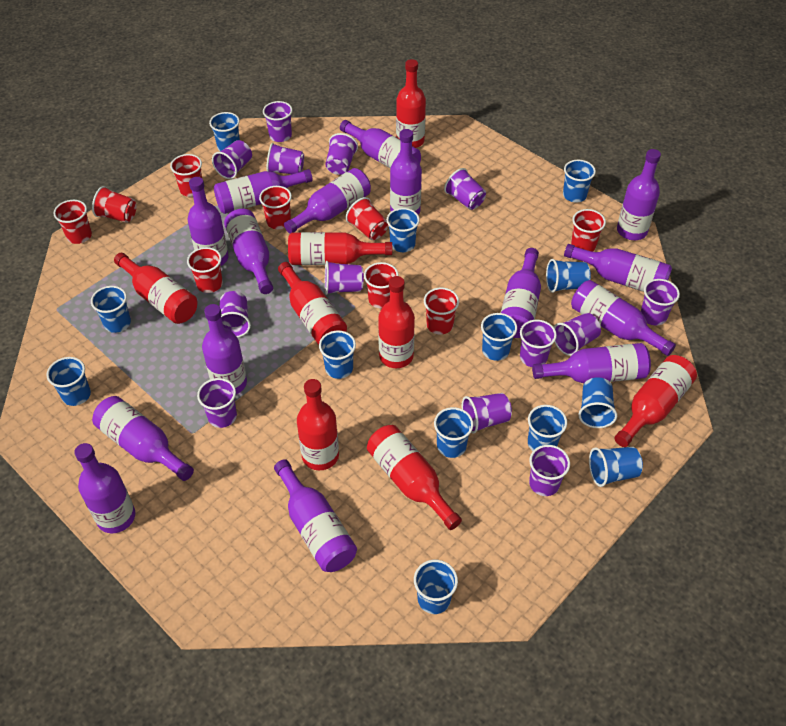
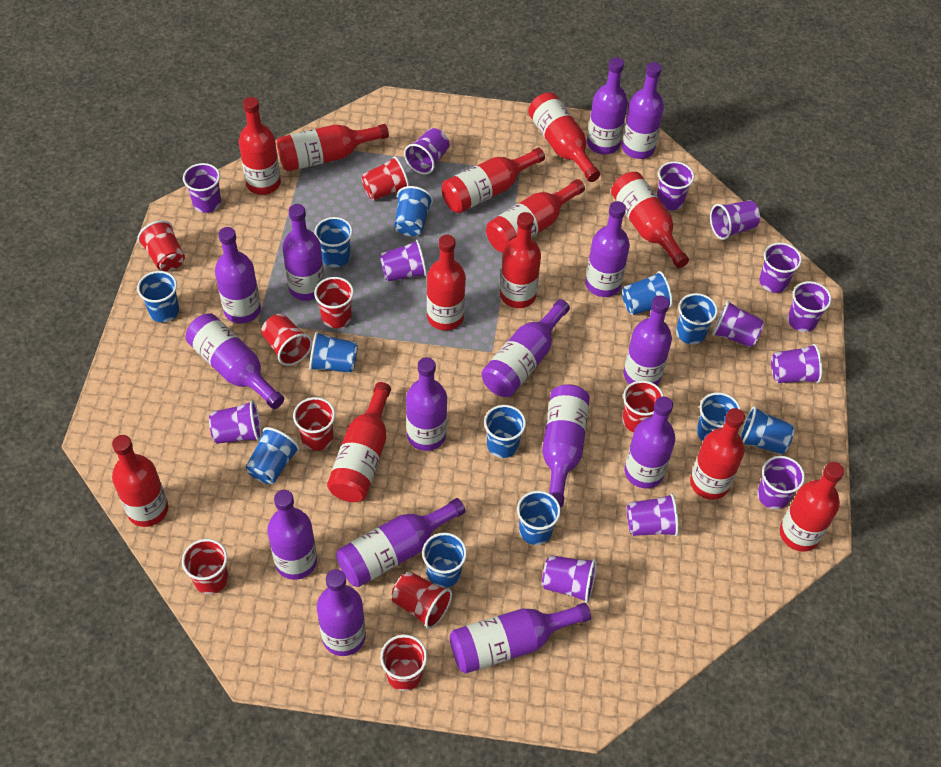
blue cup: 13 -> 12
red bottle: 8 -> 12

